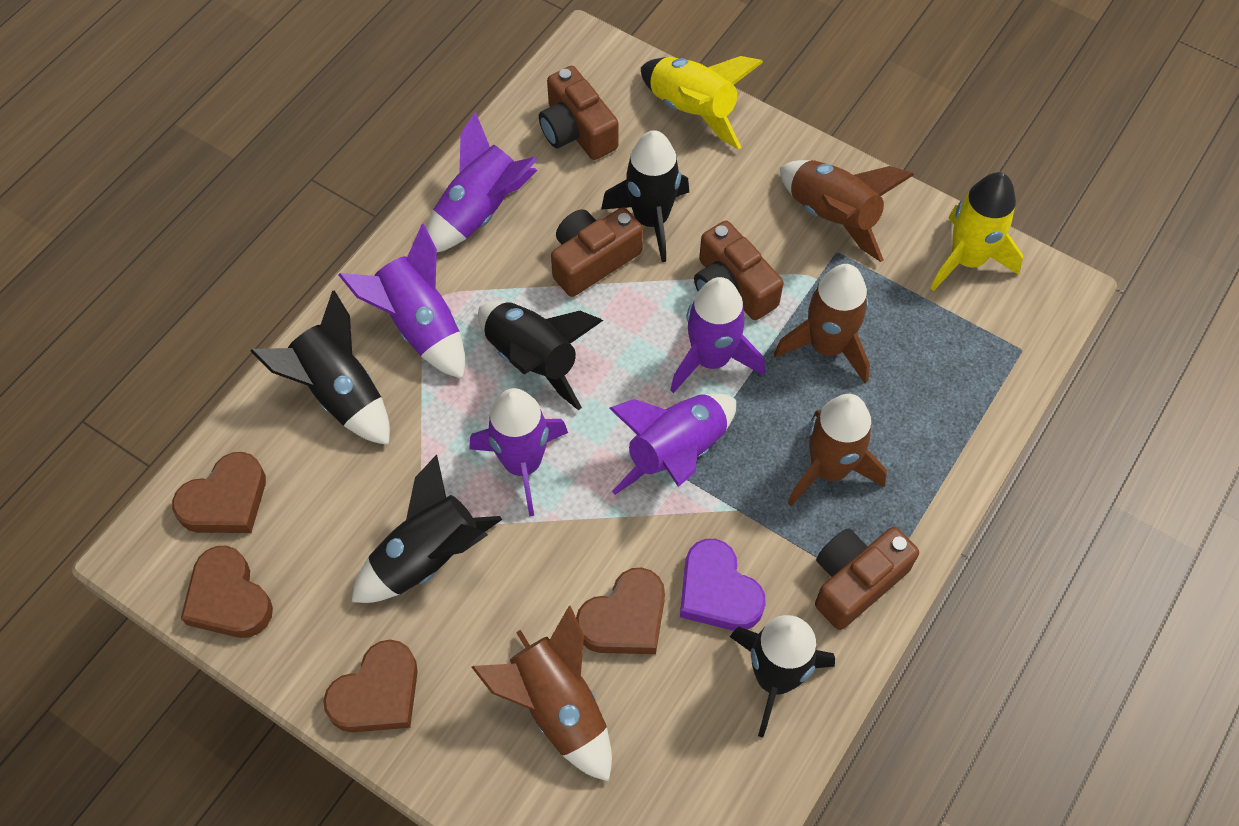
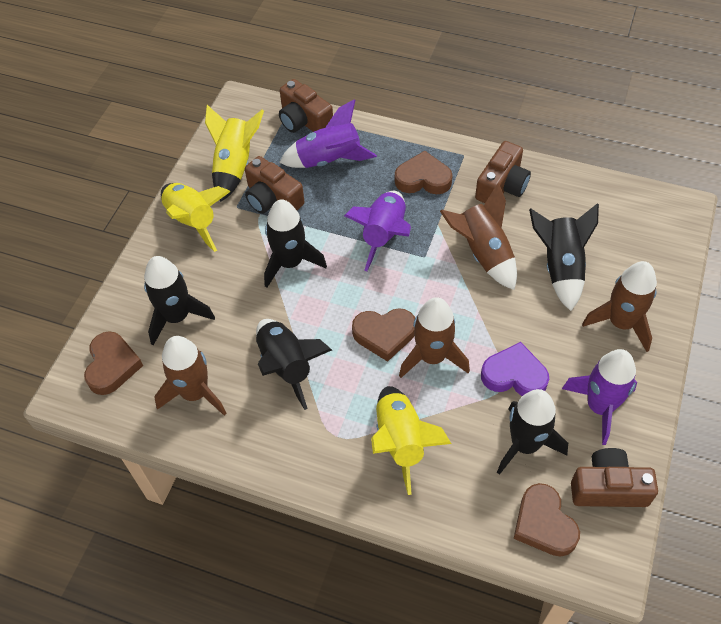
purple rocket: 5 -> 3
yellow rocket: 2 -> 3

